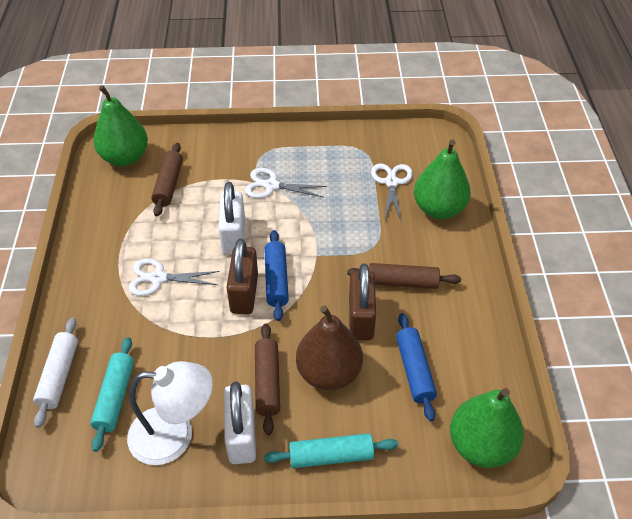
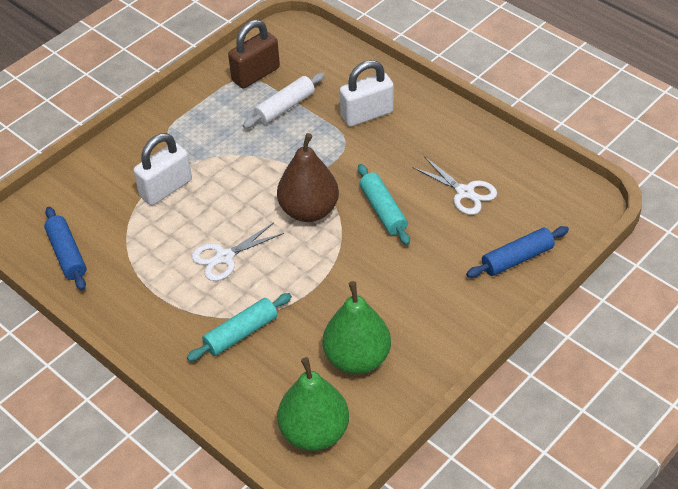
brown padlock: 2 -> 1
brown rolling pin: 3 -> 0
green pear: 3 -> 2
white lamp: 1 -> 0
white scissors: 3 -> 2

